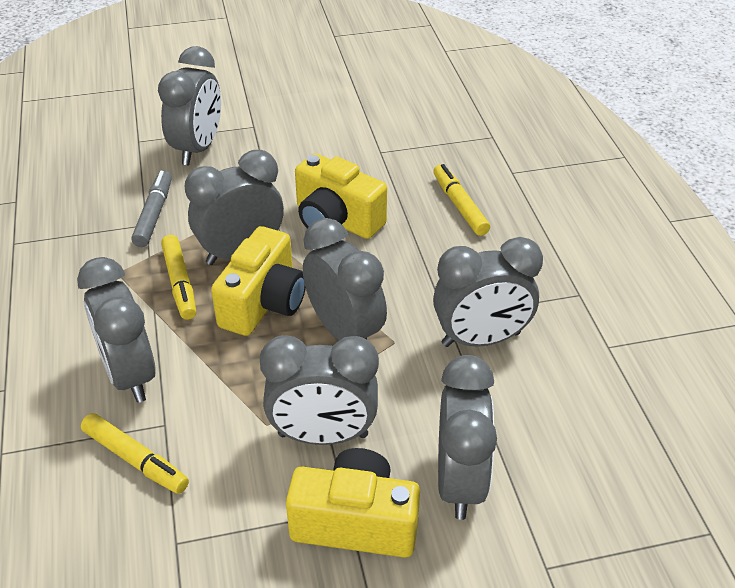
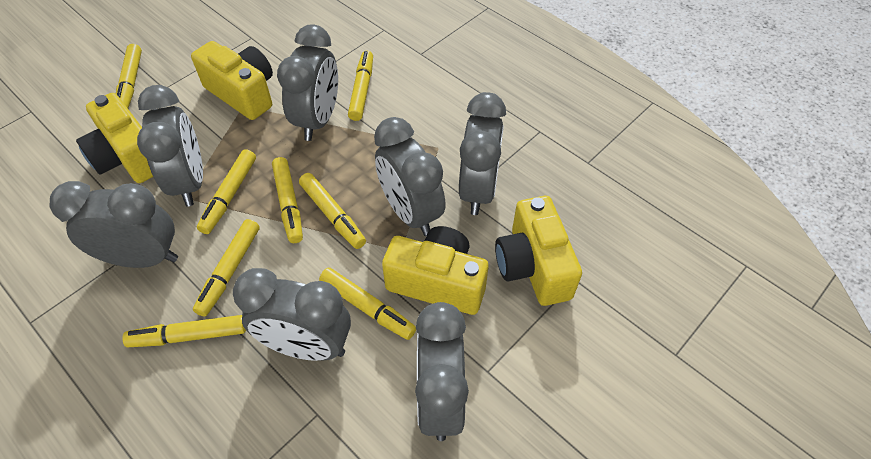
grey marker: 1 -> 0
yellow camera: 3 -> 4
yellow marker: 3 -> 8

